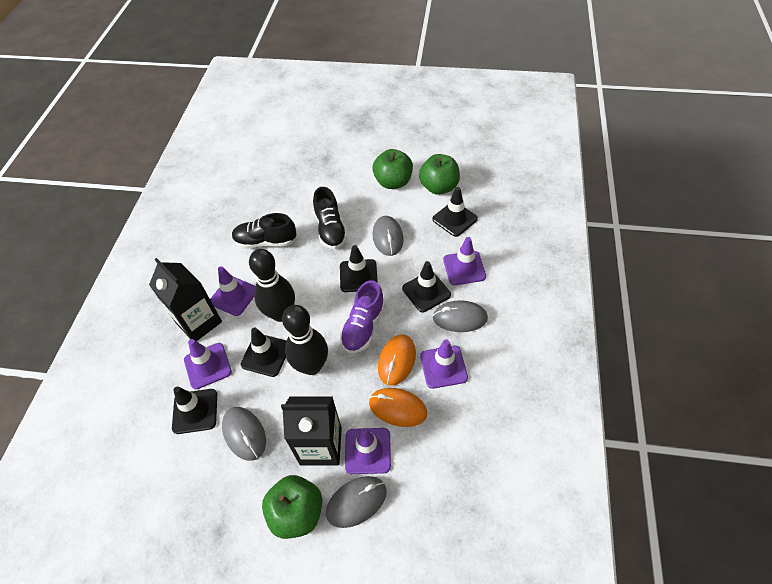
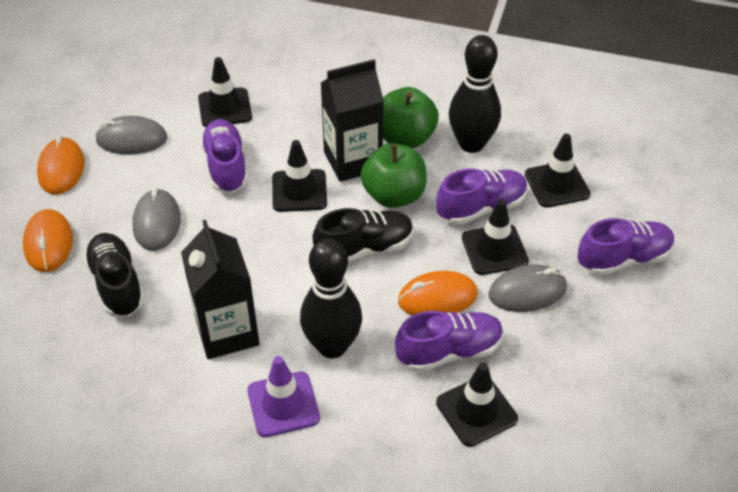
green apple: 3 -> 2
grey mouse: 4 -> 3
orange mouse: 2 -> 3
purple shoe: 1 -> 4
purple traffic cone: 5 -> 1

